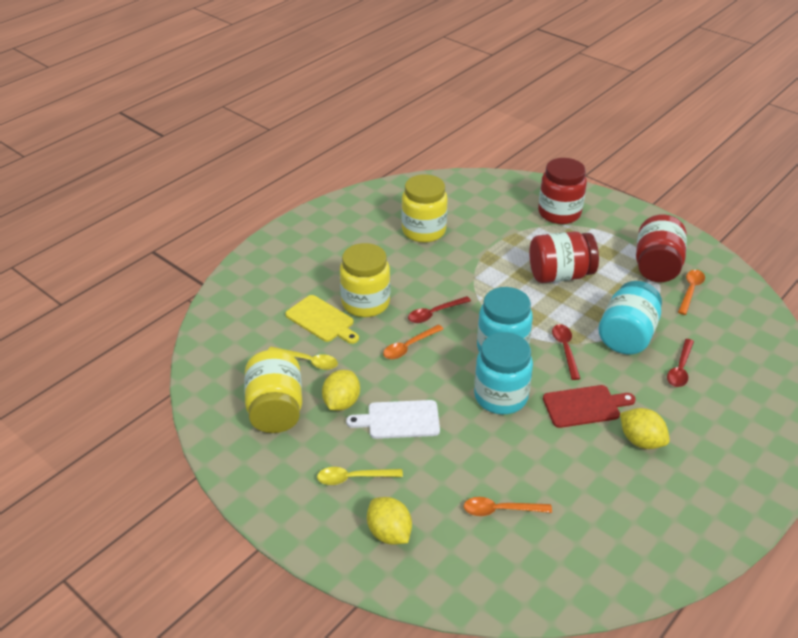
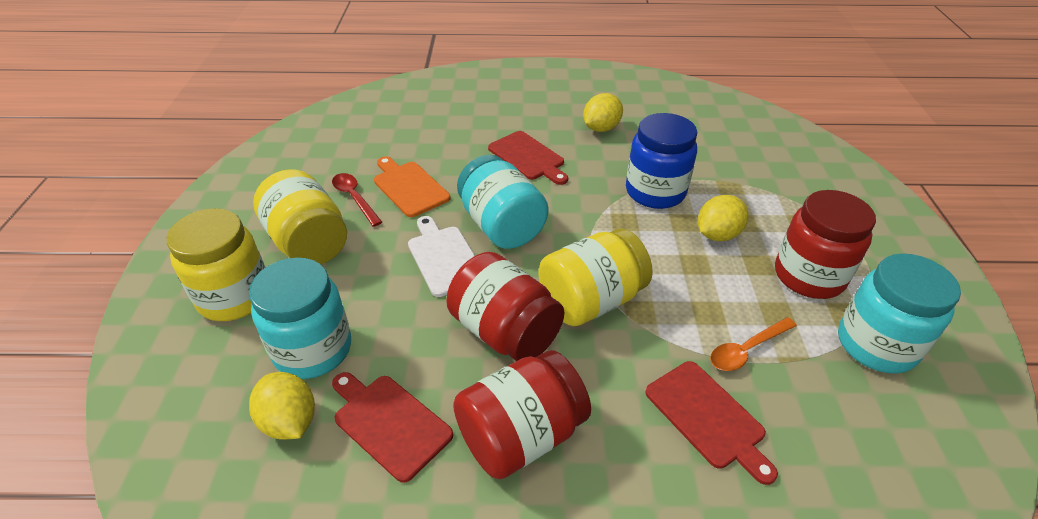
blue jar: 0 -> 1
orange cutting board: 0 -> 1
orange spoon: 3 -> 1
red cutting board: 1 -> 3
red spoon: 3 -> 1
yellow cutting board: 1 -> 0
yellow spoon: 2 -> 0

